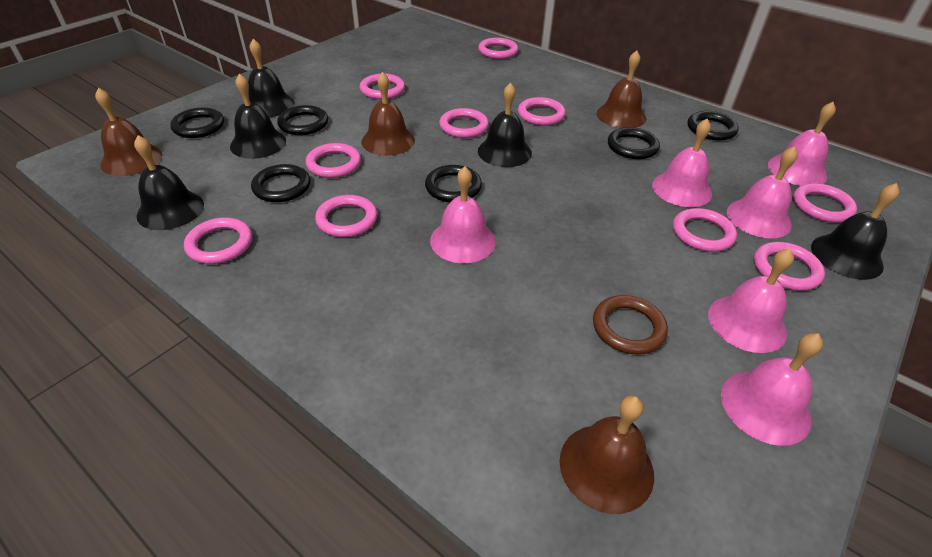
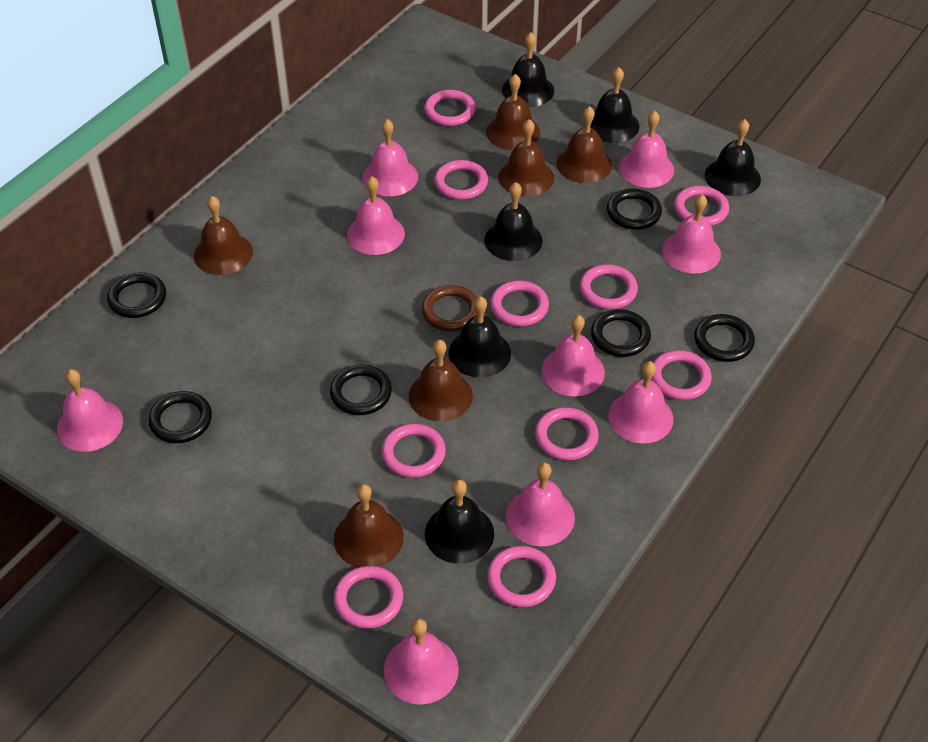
black bell: 5 -> 6
brown bell: 4 -> 6
pink bell: 6 -> 9

